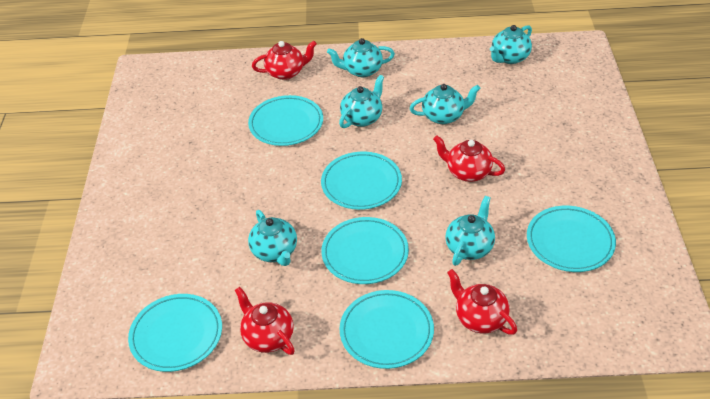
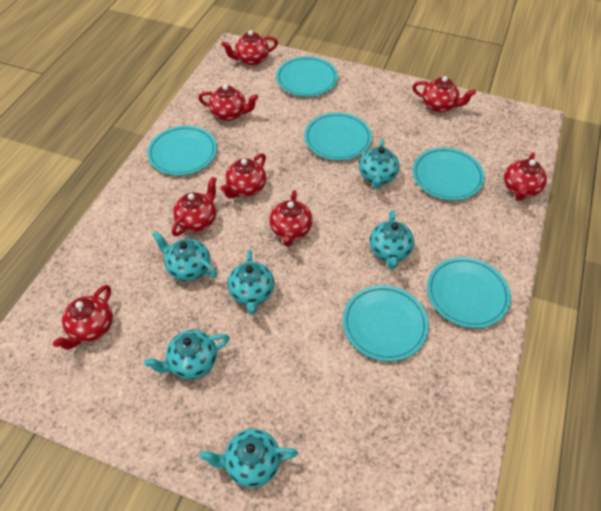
red teapot: 4 -> 8

